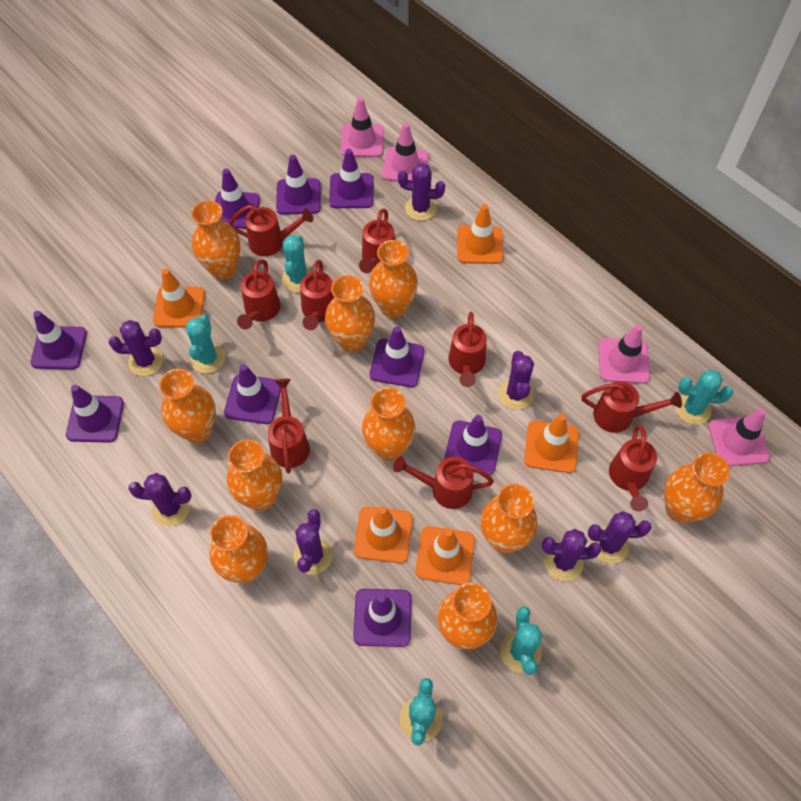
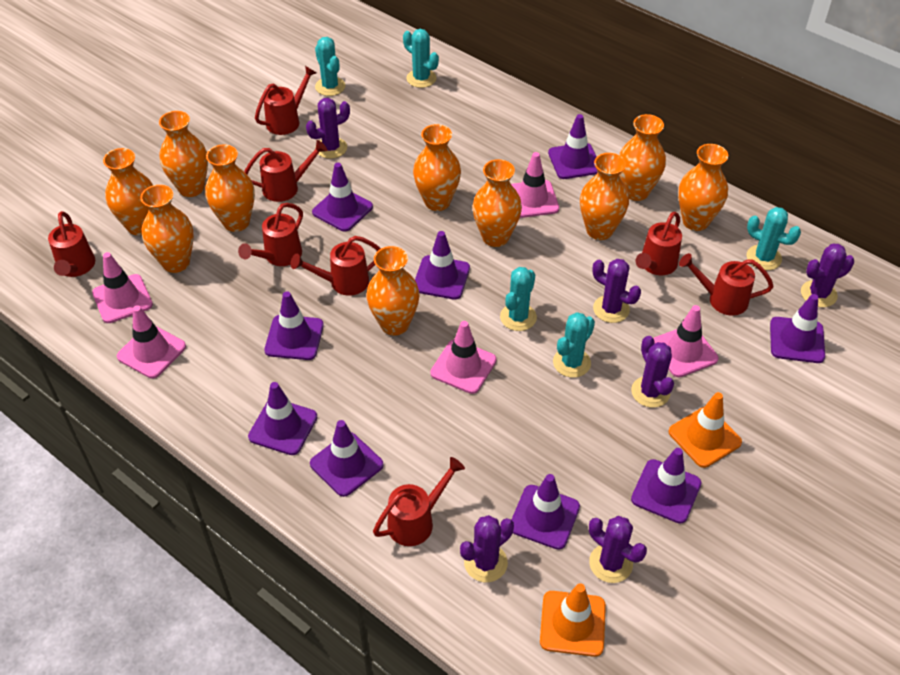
orange traffic cone: 5 -> 2
pink traffic cone: 4 -> 5
purple cactus: 7 -> 6
red watering can: 9 -> 8

